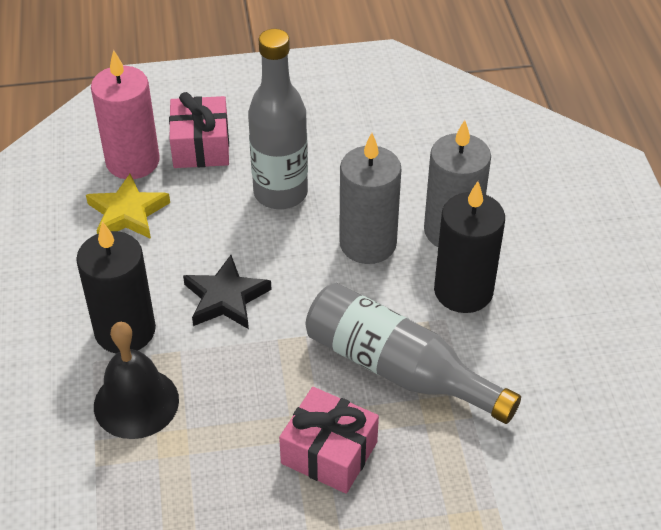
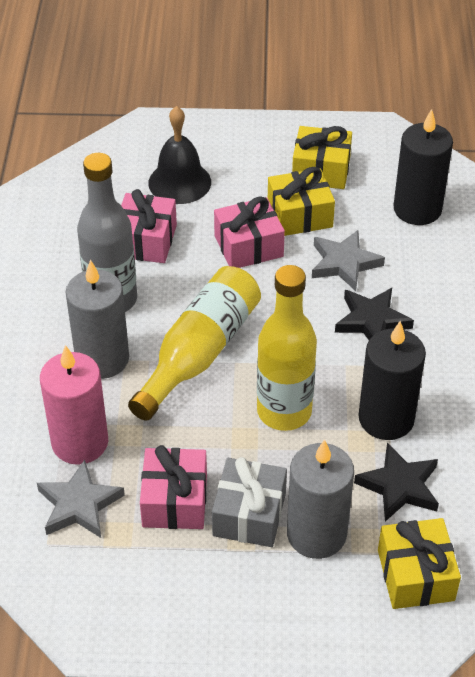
black star: 1 -> 2
grey bottle: 2 -> 1
grey gift: 0 -> 1
grey star: 0 -> 2
pink gift: 2 -> 3
yellow bottle: 0 -> 2
yellow gift: 0 -> 3
yellow star: 1 -> 0

